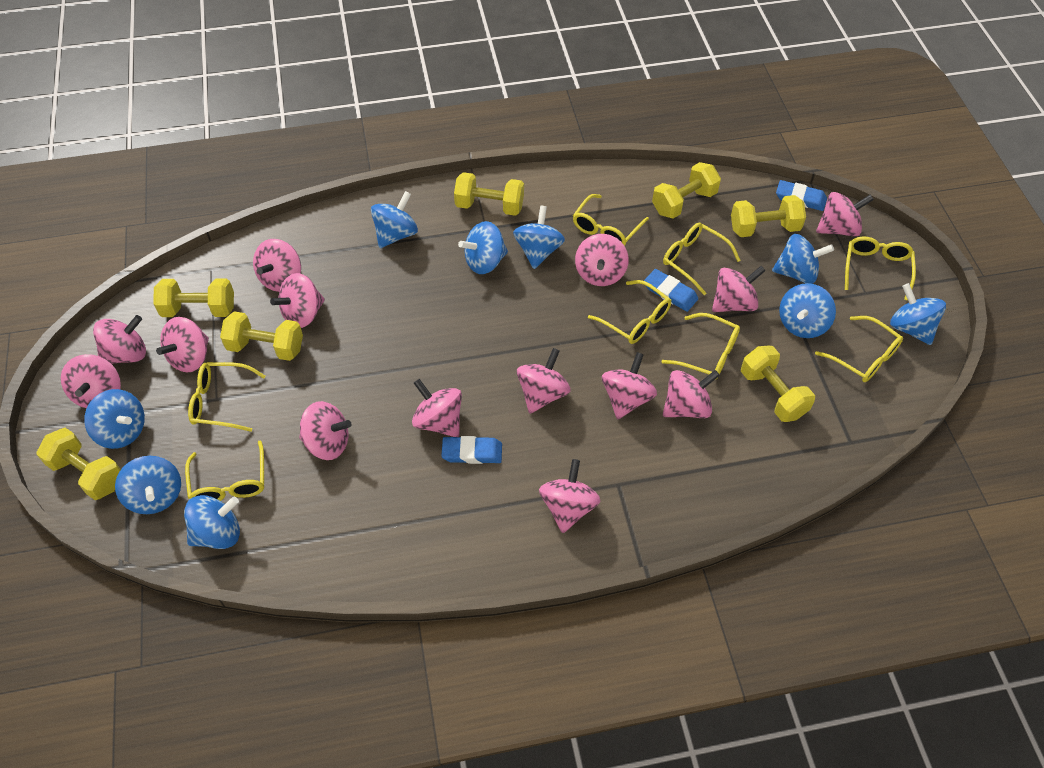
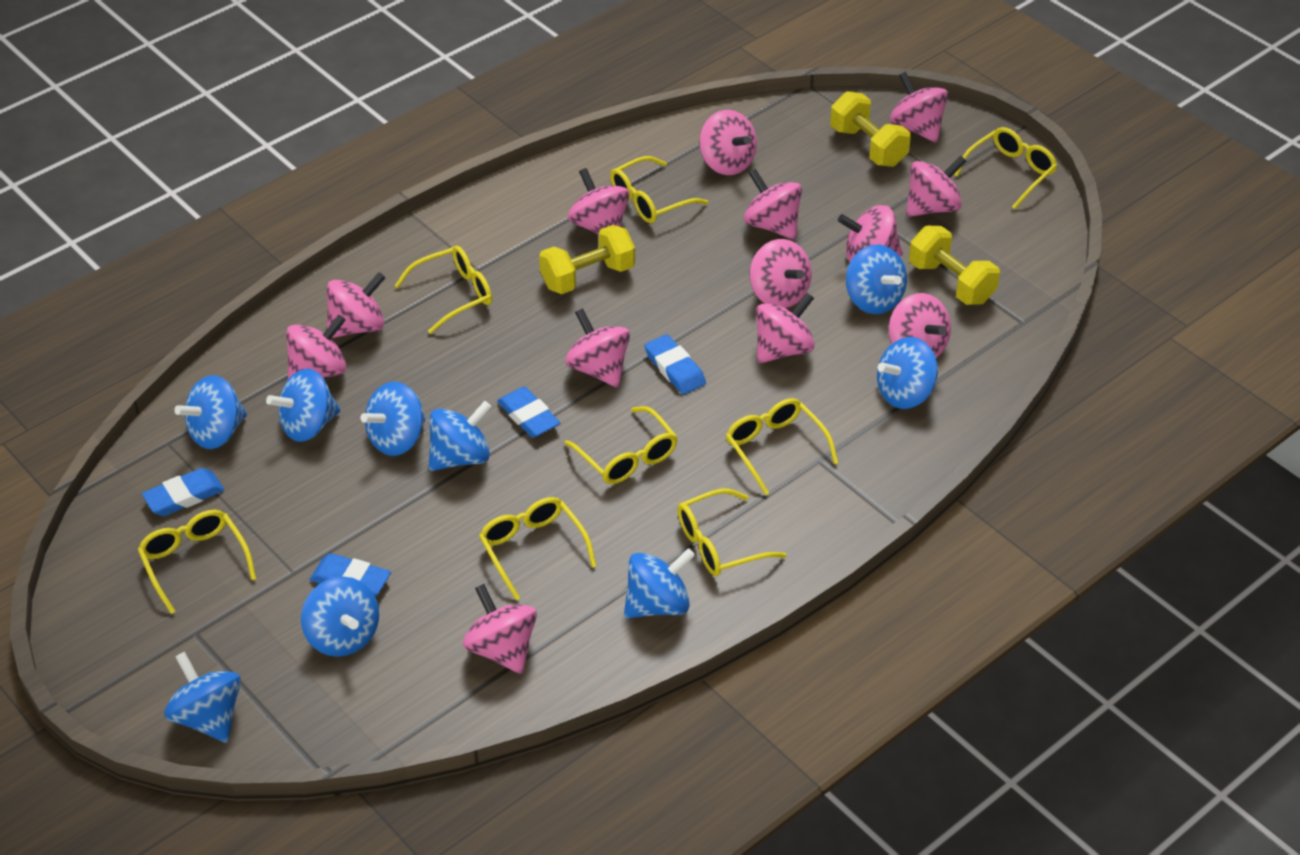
blue eraser: 3 -> 4
pink spinning top: 14 -> 13
yellow dumbbell: 7 -> 3

